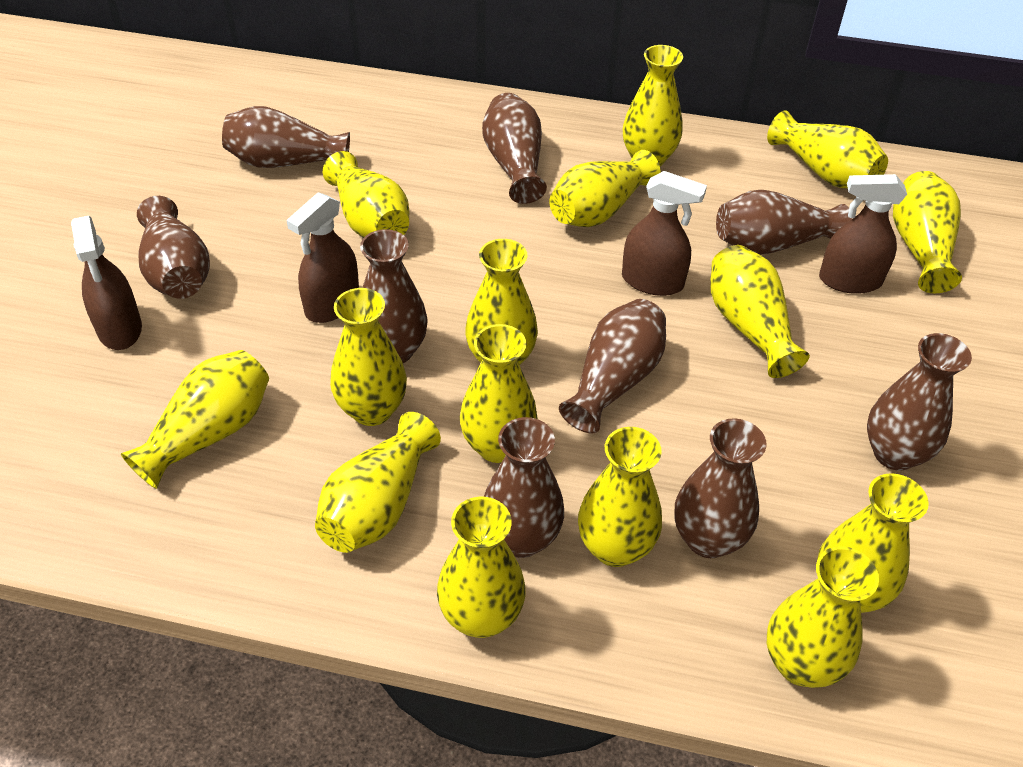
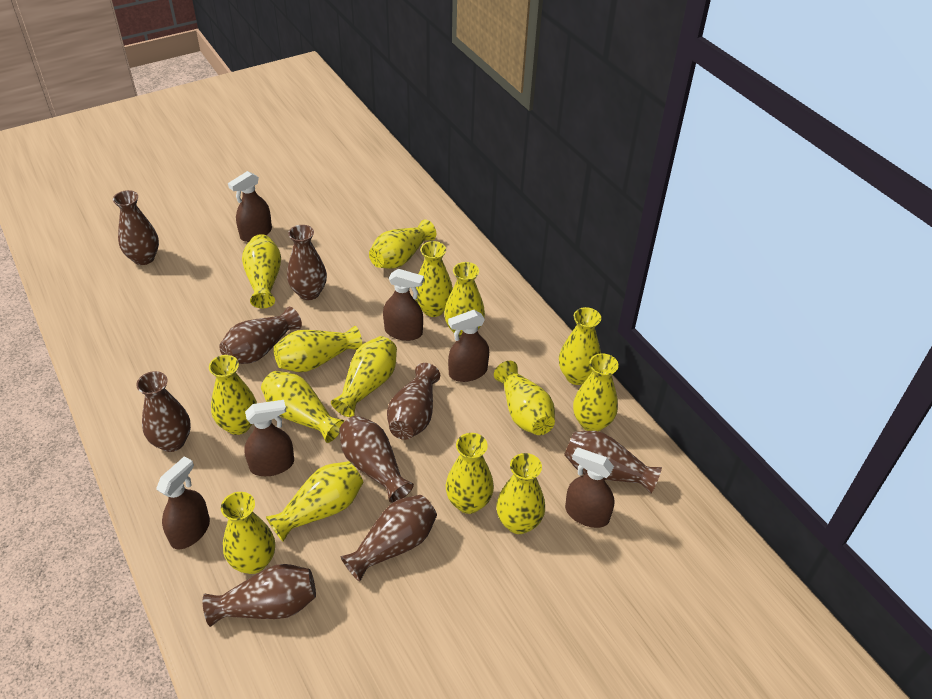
brown spray bottle: 4 -> 6

